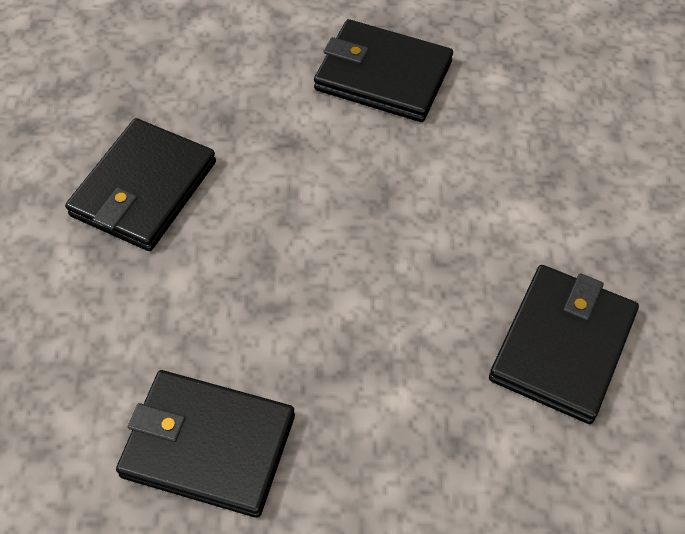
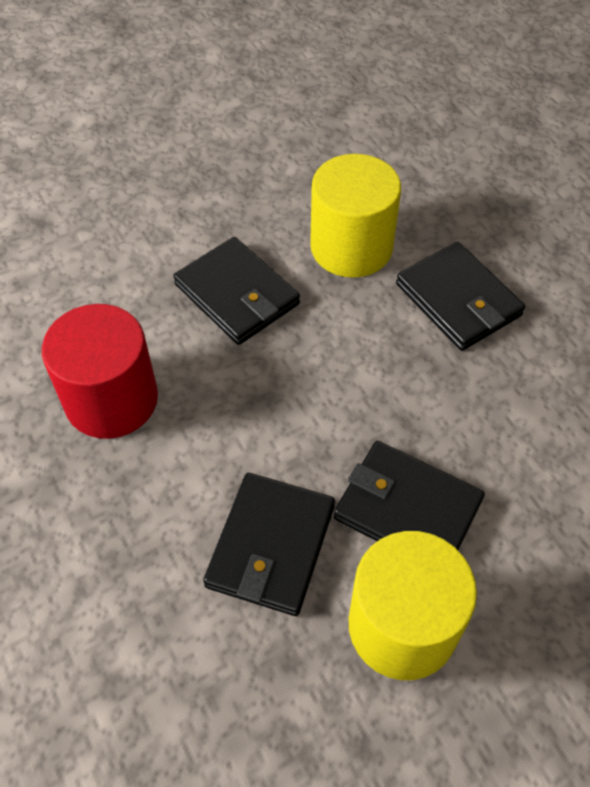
red cylinder: 0 -> 1
yellow cylinder: 0 -> 2

